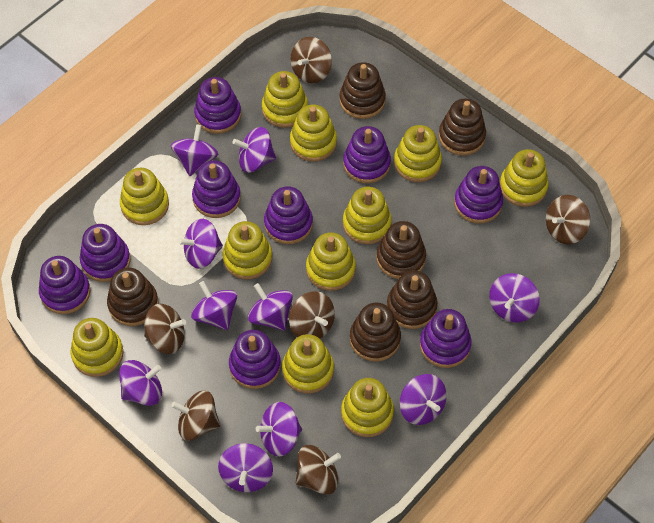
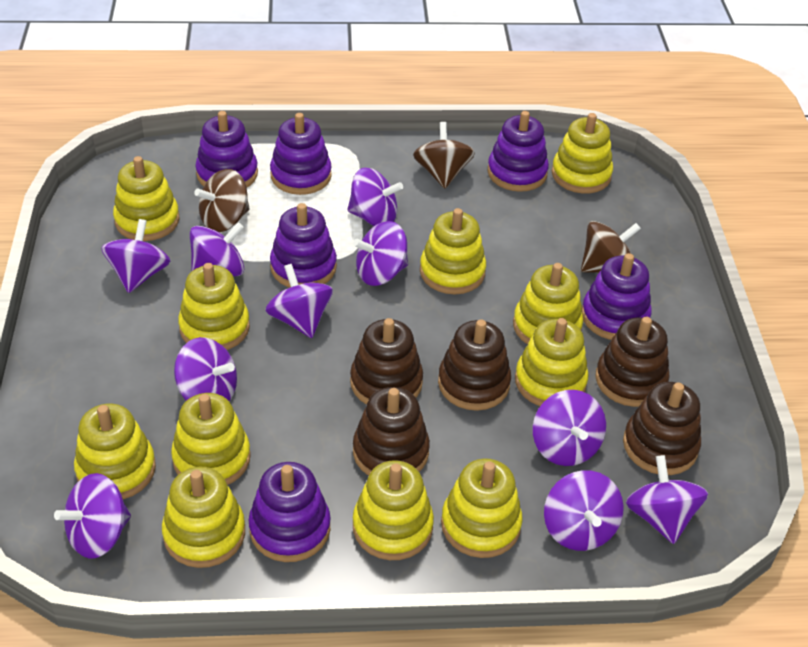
brown spinning top: 6 -> 3
brown stacking toy: 6 -> 5
purple stacking toy: 9 -> 6

